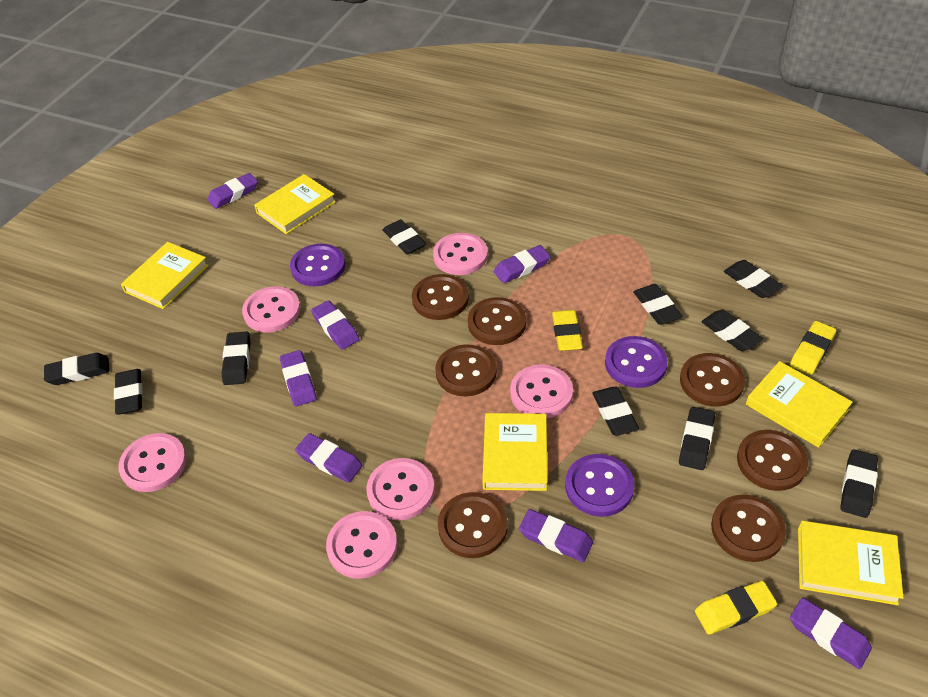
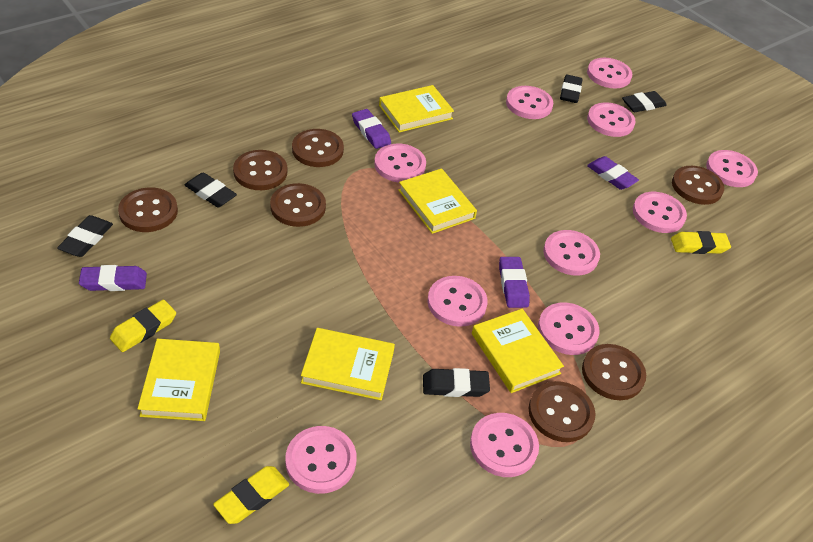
black eraser: 10 -> 5
pink button: 6 -> 11
purple button: 3 -> 0
purple eraser: 7 -> 4

